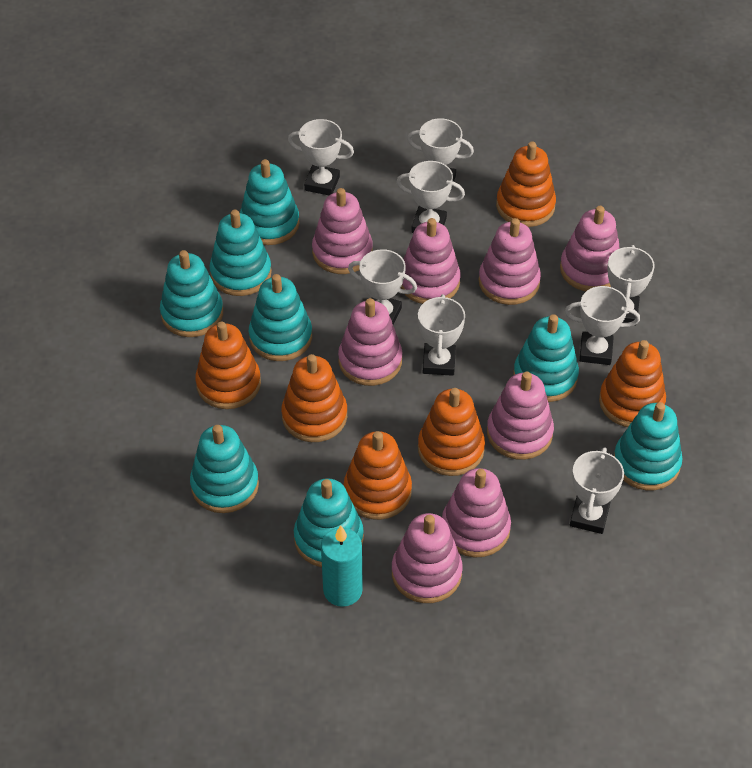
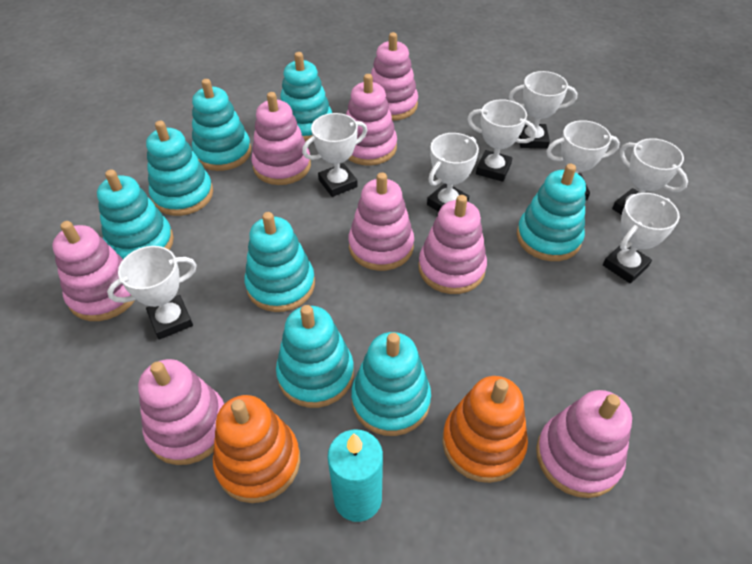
orange stacking toy: 6 -> 2

